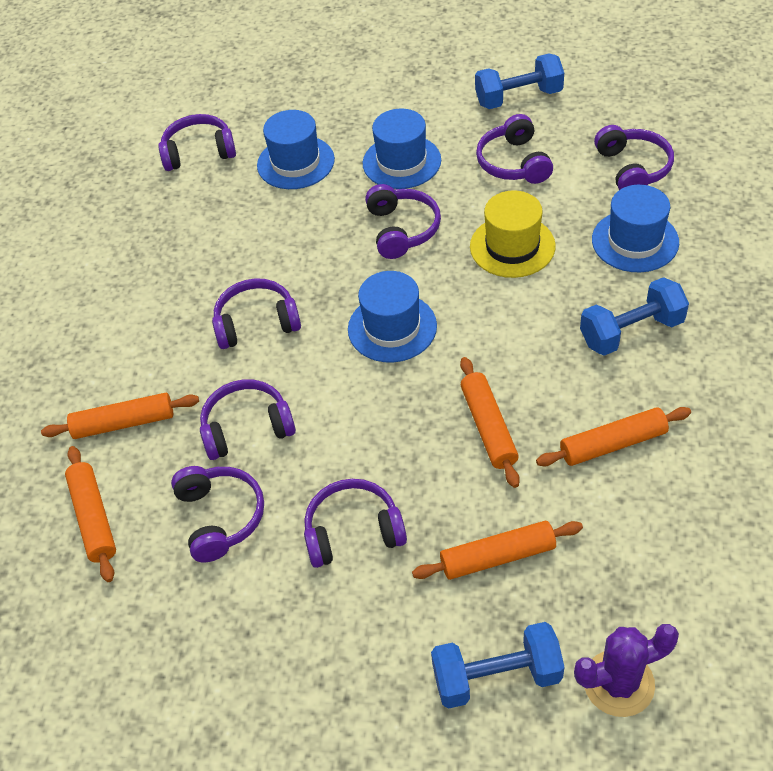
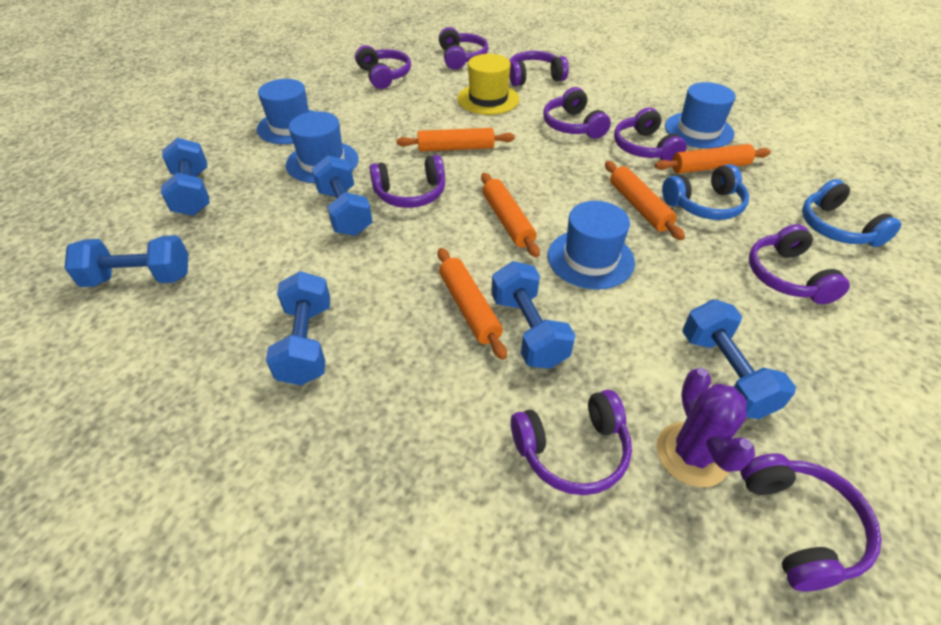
blue dumbbell: 3 -> 6
blue headphones: 0 -> 2
purple headphones: 8 -> 9

